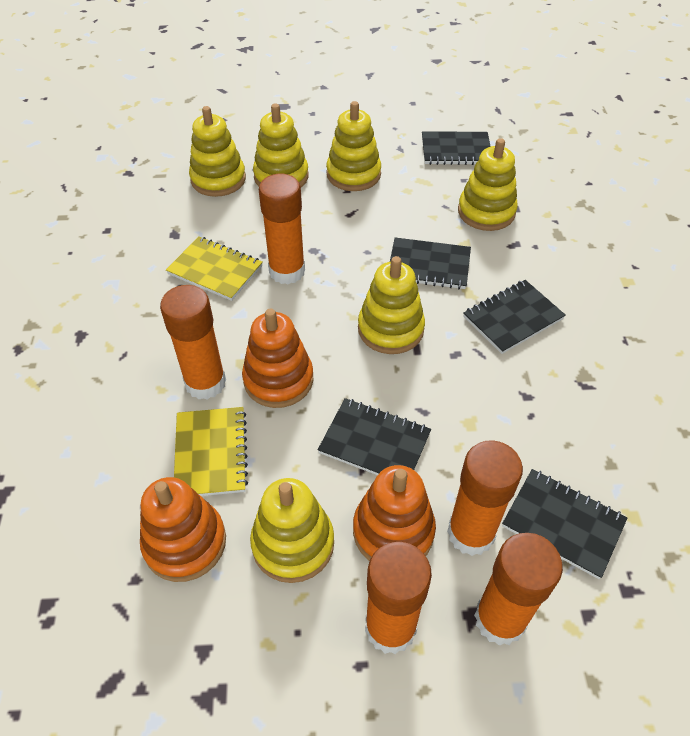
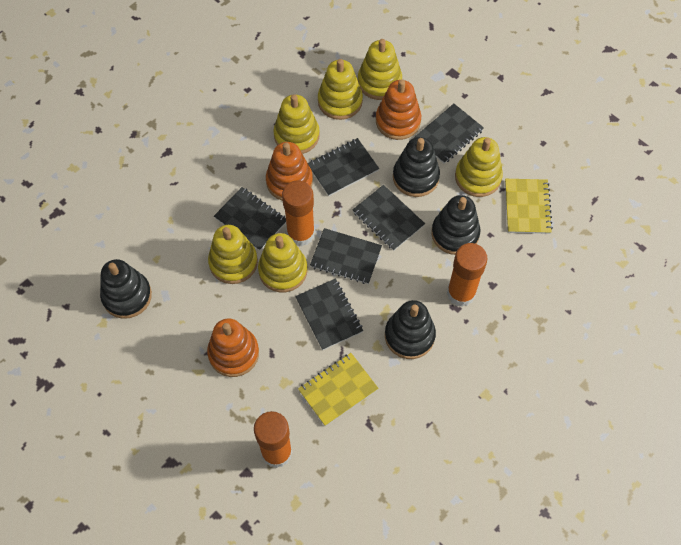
black notebook: 5 -> 6
black stacking toy: 0 -> 4
orange glue stick: 5 -> 3

